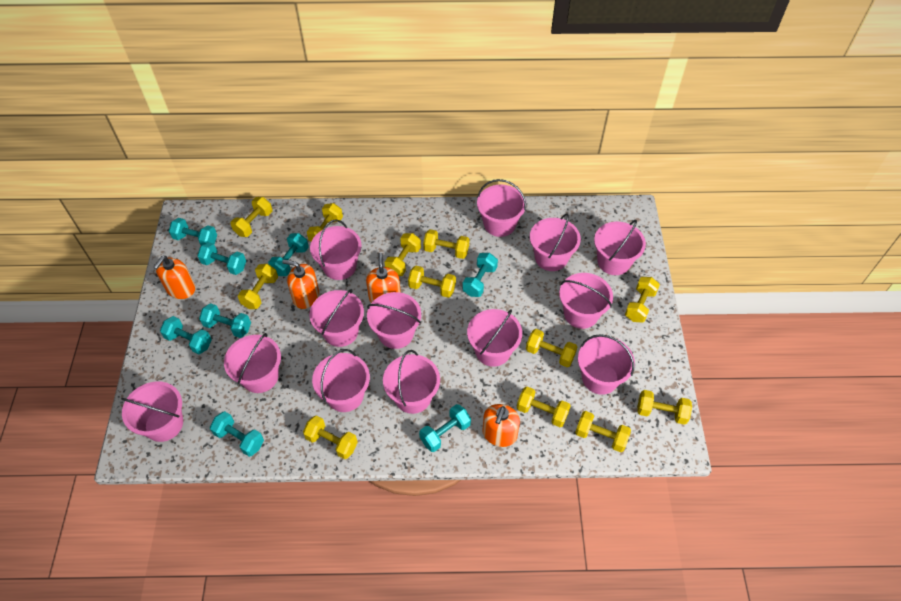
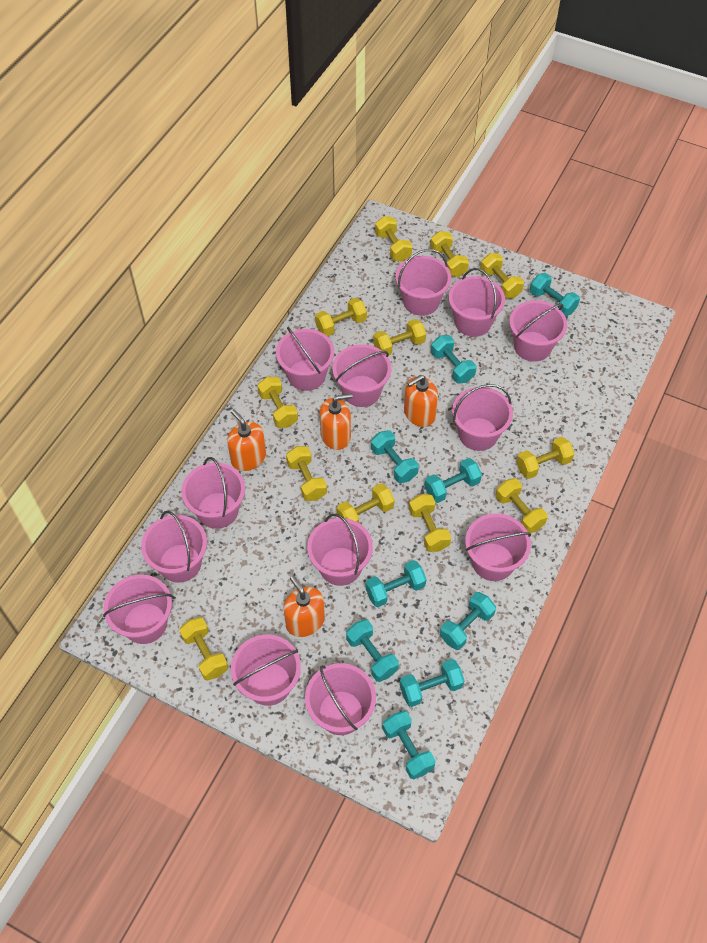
turquoise dumbbell: 8 -> 9

